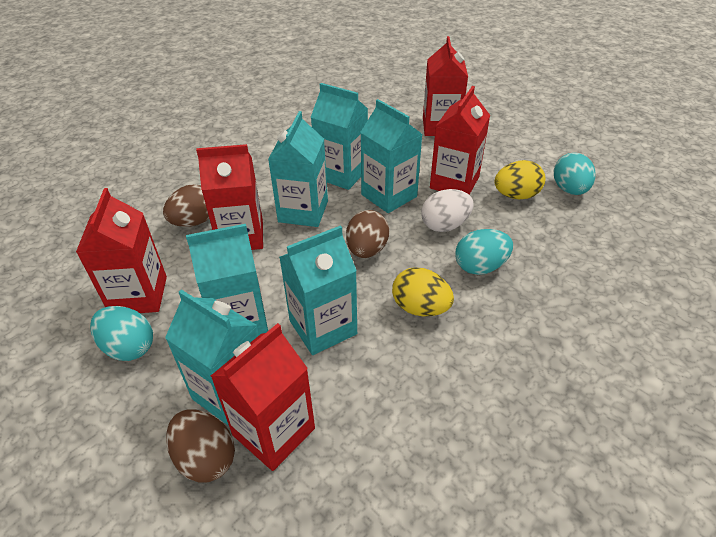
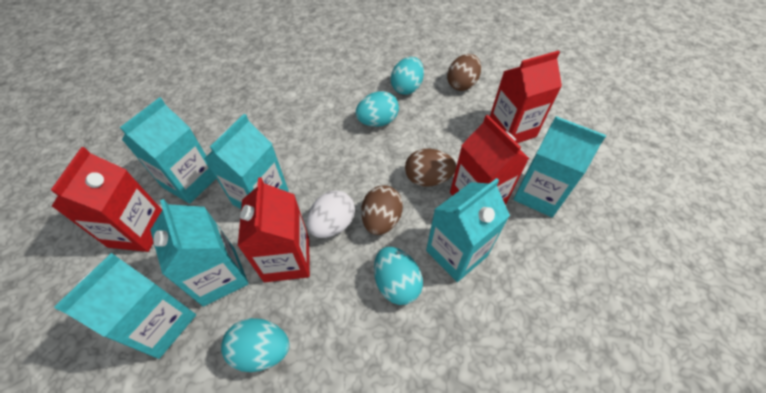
red carton: 5 -> 4
turquoise egg: 3 -> 4
yellow egg: 2 -> 0

